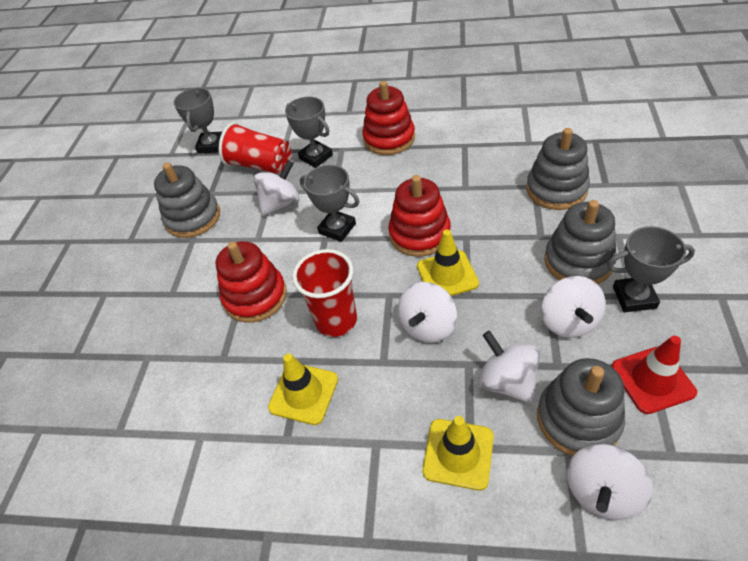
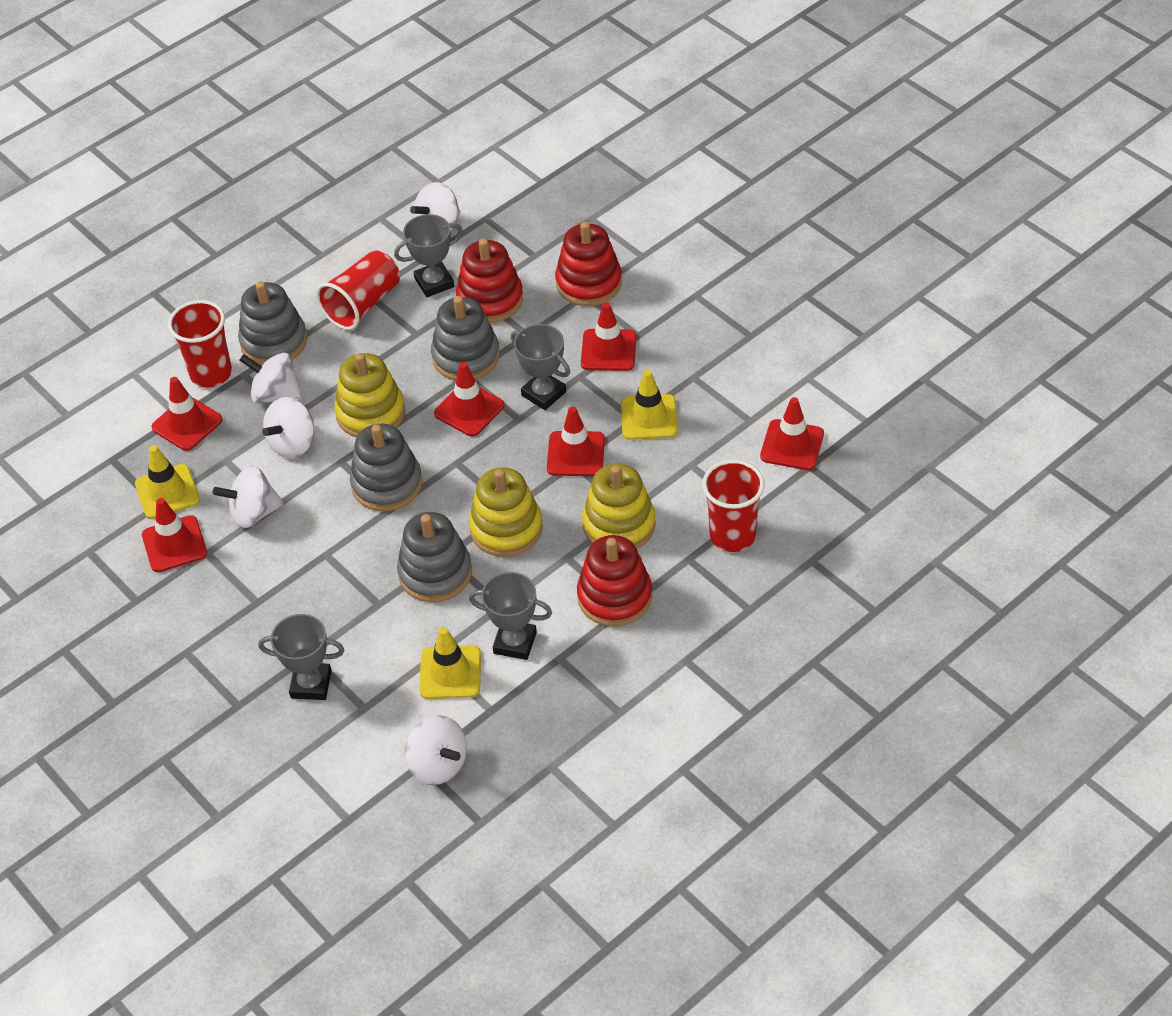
red cup: 2 -> 3
red traffic cone: 1 -> 6
yellow stacking toy: 0 -> 3

